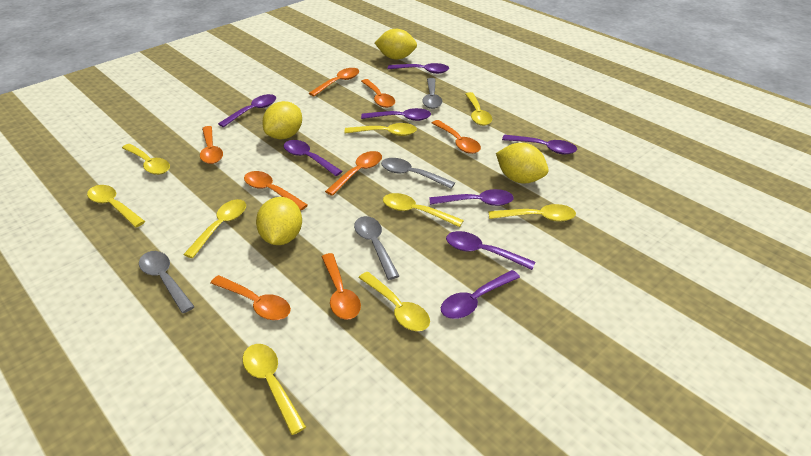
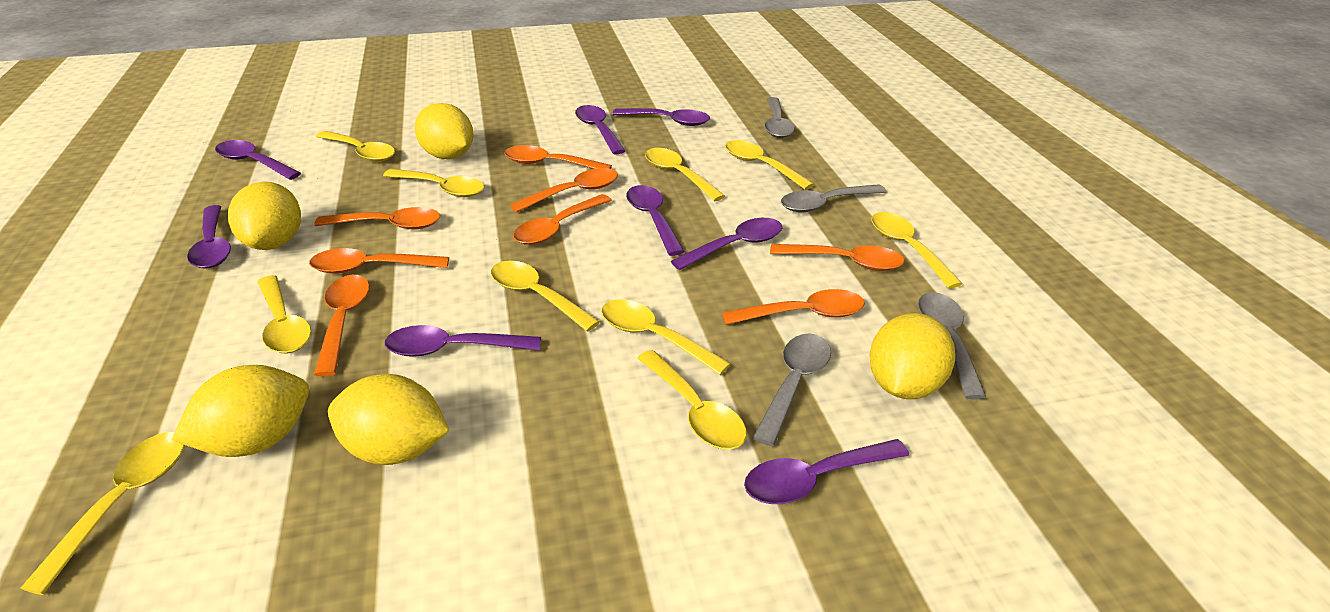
yellow lemon: 4 -> 5
yellow spoon: 9 -> 10

